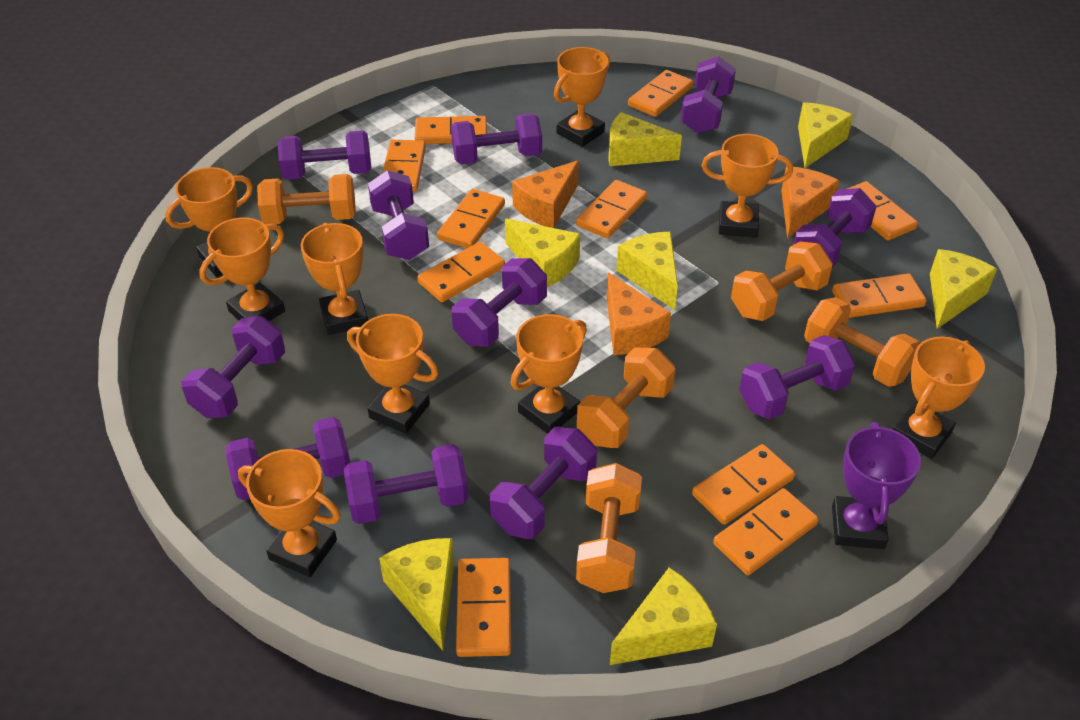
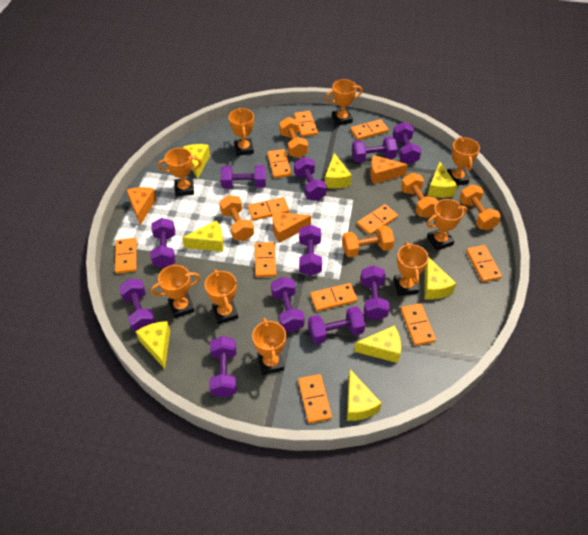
purple trophy: 1 -> 0
yellow cheese: 7 -> 8

